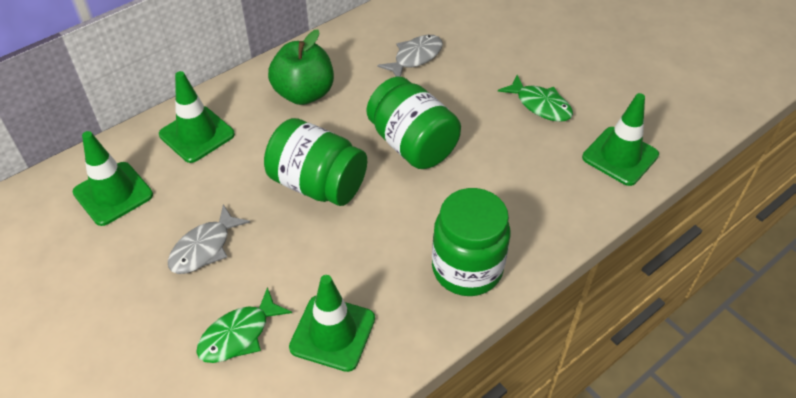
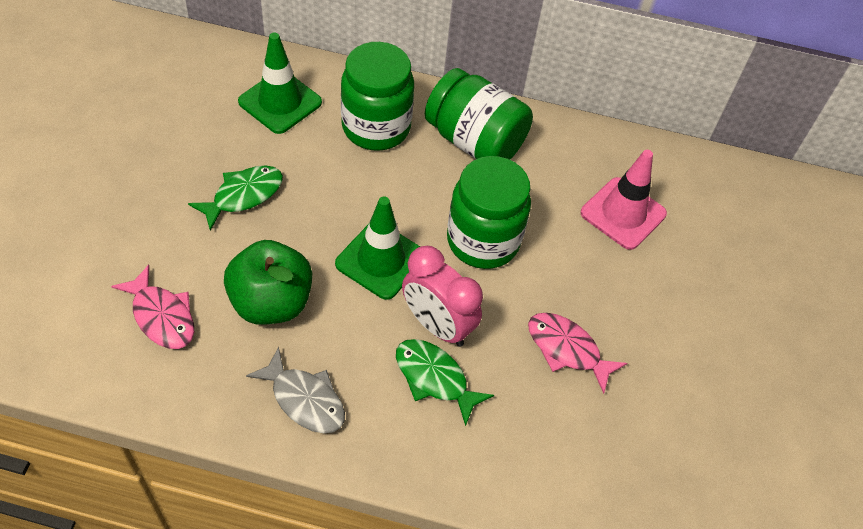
green traffic cone: 4 -> 2
grey fish: 2 -> 1
pink clock: 0 -> 1
pink fish: 0 -> 2
pink traffic cone: 0 -> 1

